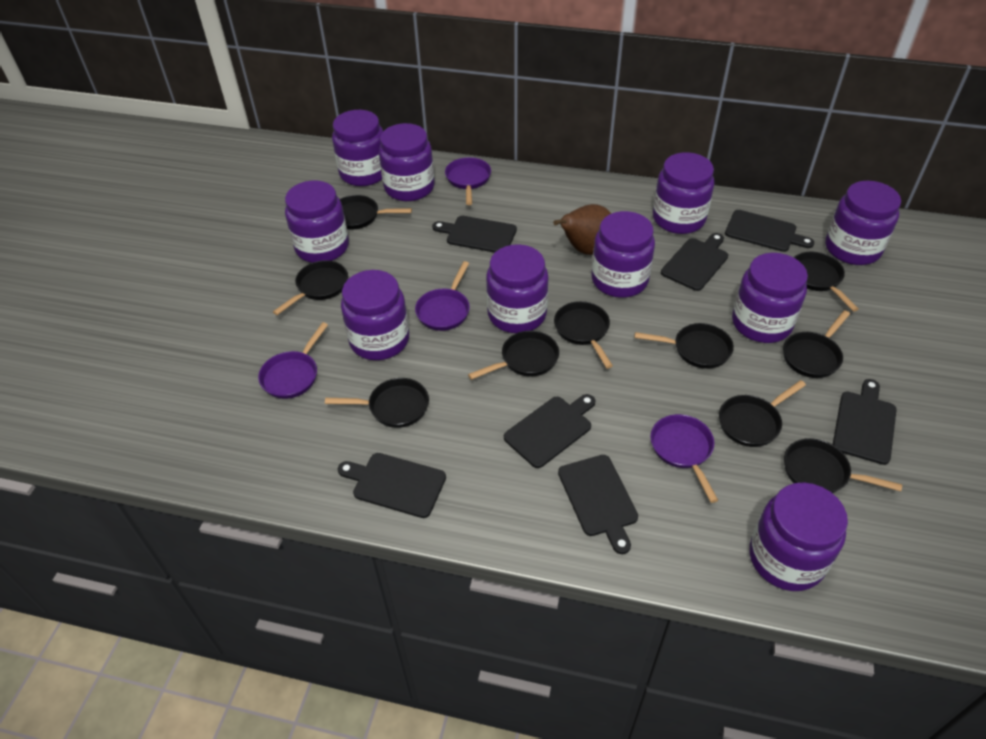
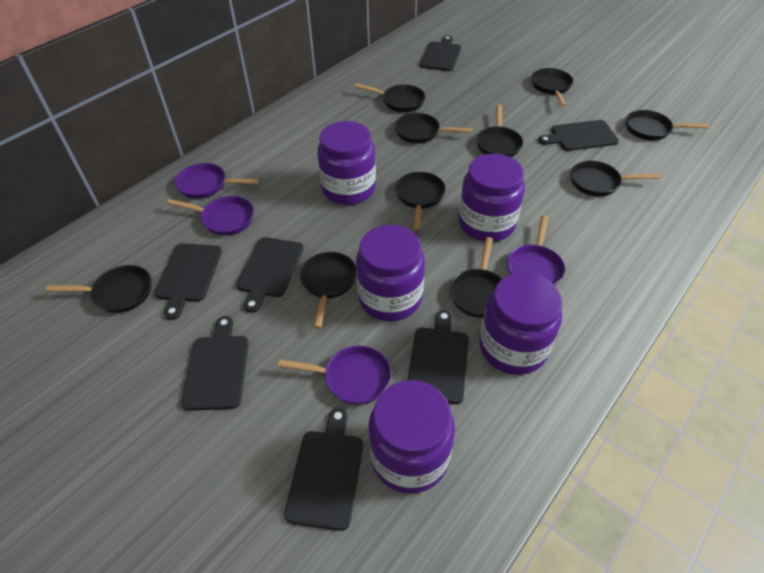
brown pear: 1 -> 0
purple jar: 10 -> 5

